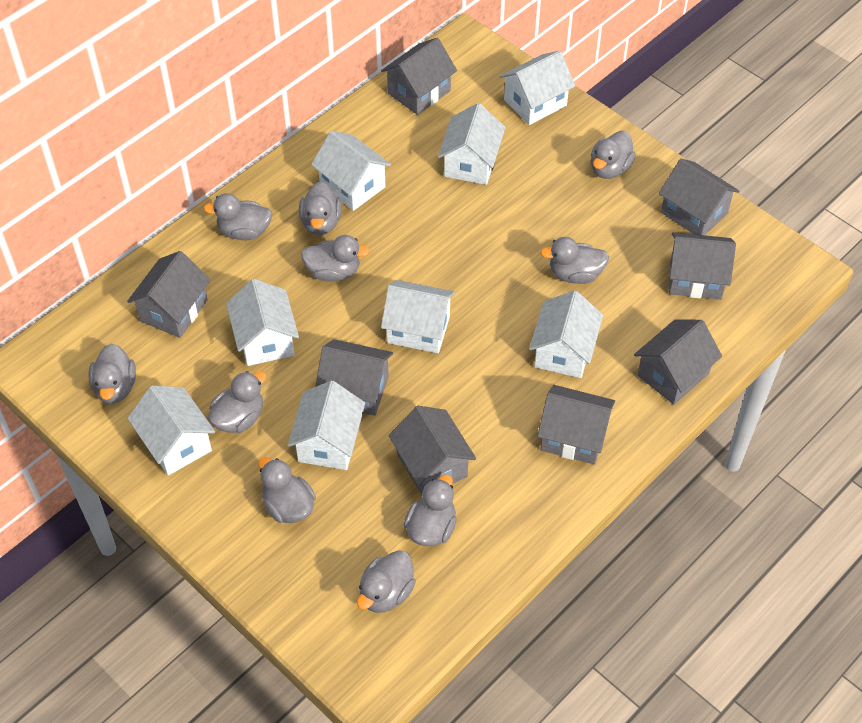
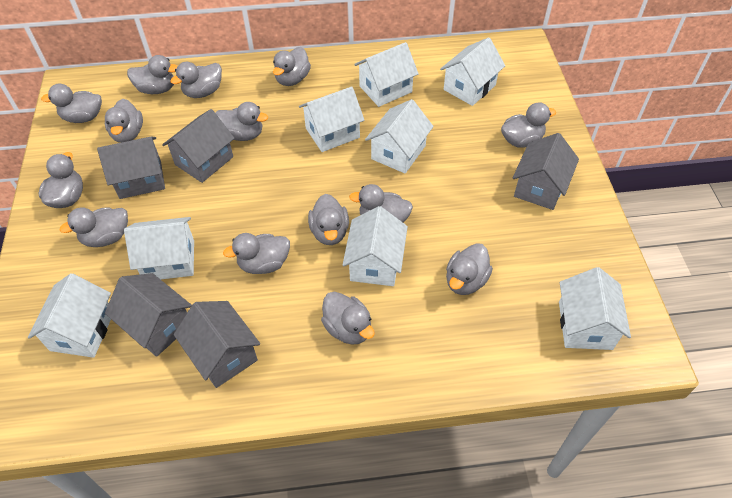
grey duck: 10 -> 14
grey house: 8 -> 5

